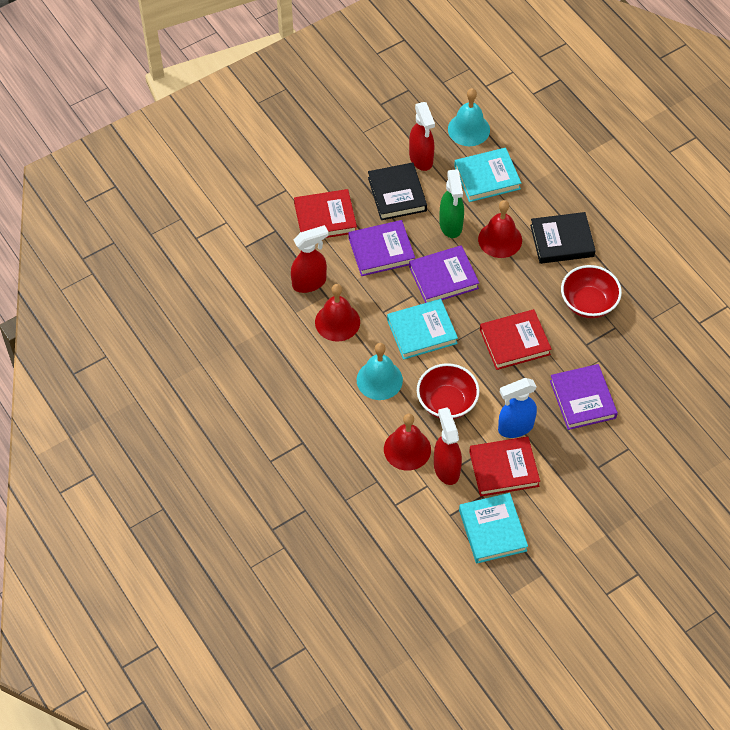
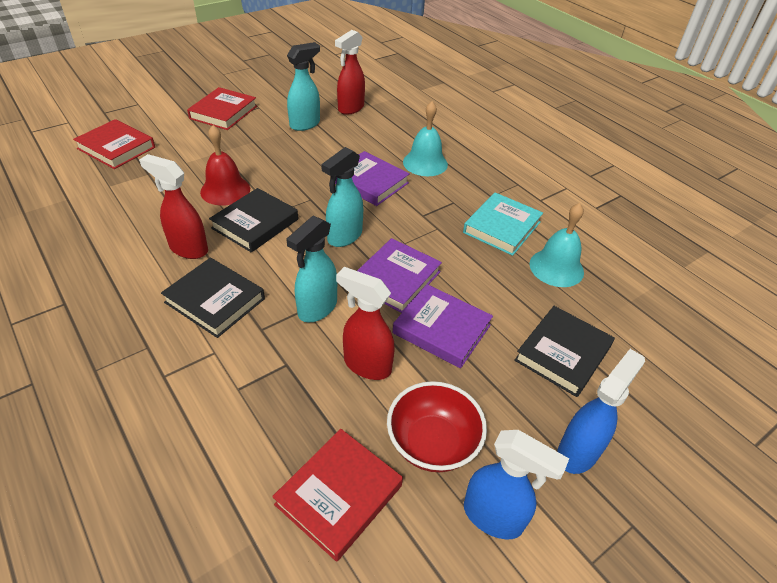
black book: 2 -> 3
blue spray bottle: 1 -> 2
green spray bottle: 1 -> 0
red bell: 3 -> 1
red bowl: 2 -> 1
turquoise book: 3 -> 1
turquoise spray bottle: 0 -> 3

